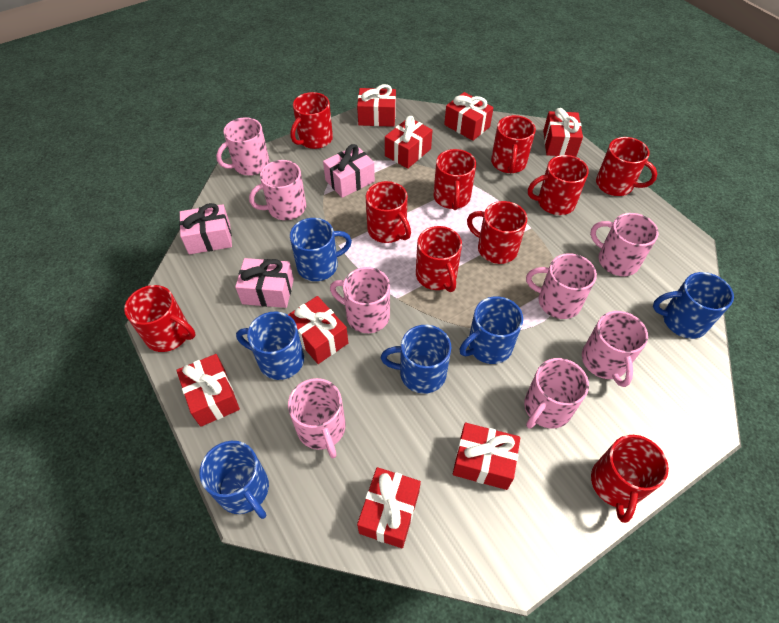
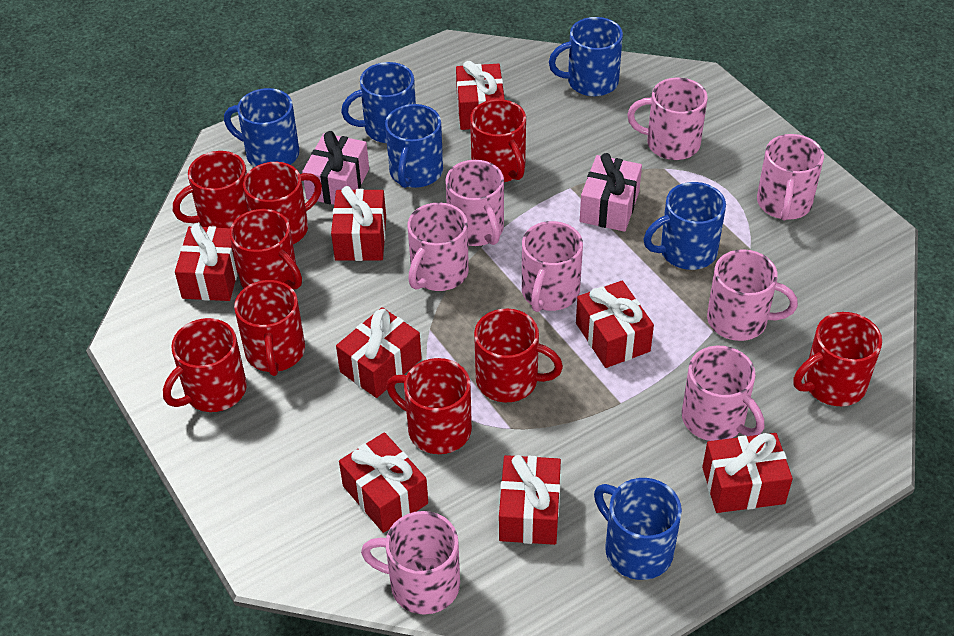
pink gift: 3 -> 2
red mug: 10 -> 9

